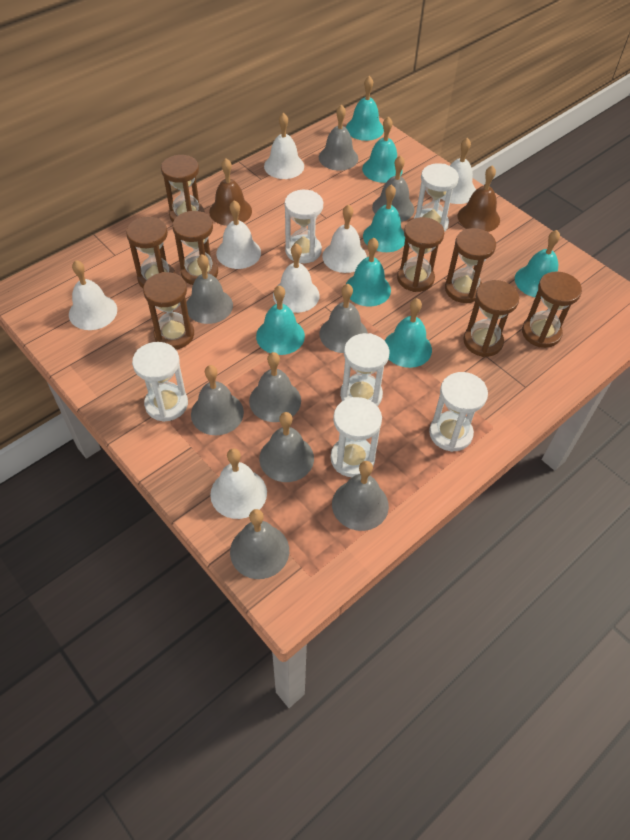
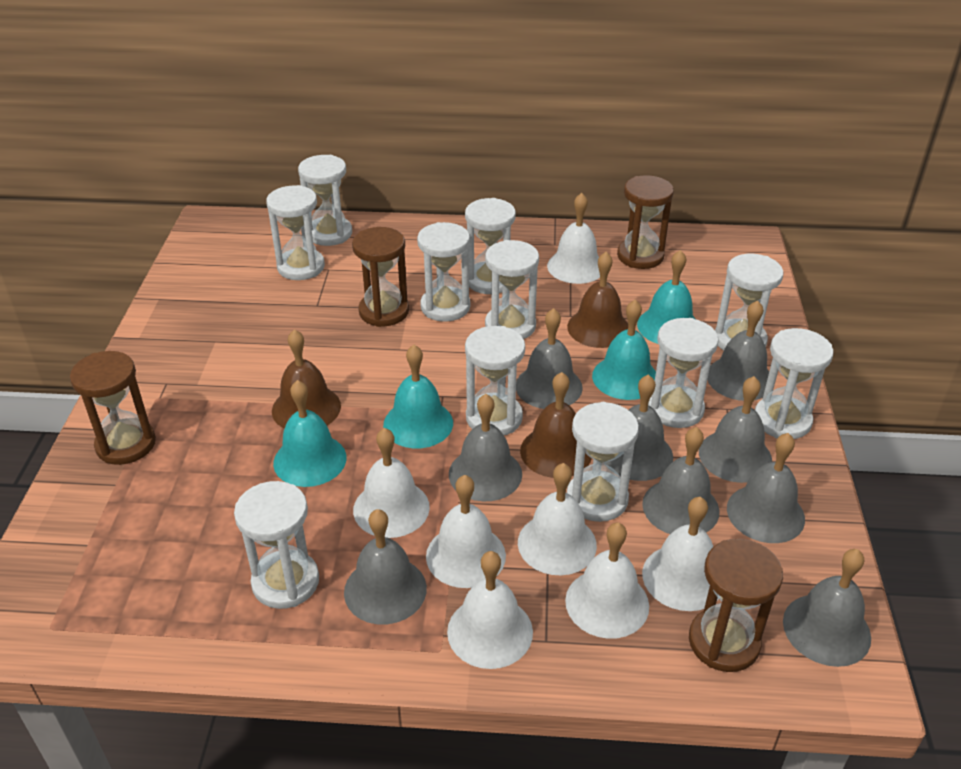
brown bell: 2 -> 3
brown hourglass: 8 -> 4
turquoise bell: 7 -> 4
white hourglass: 6 -> 11

